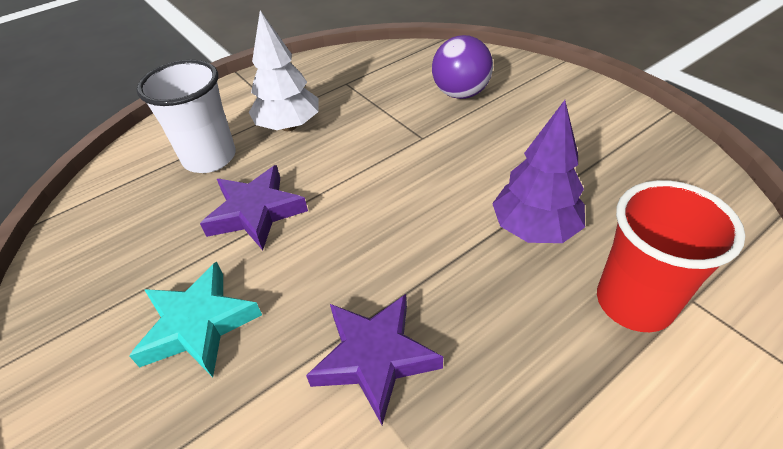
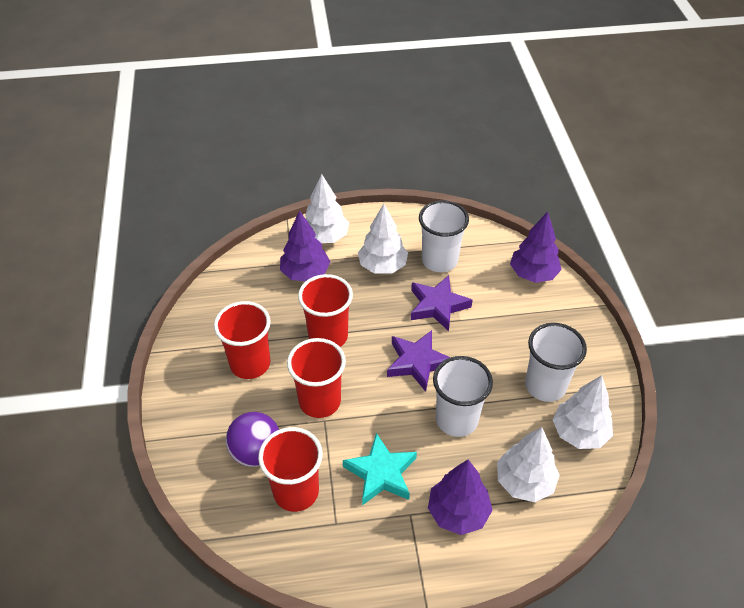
purple tree: 1 -> 3
red cup: 1 -> 4
white cup: 1 -> 3
white tree: 1 -> 4

